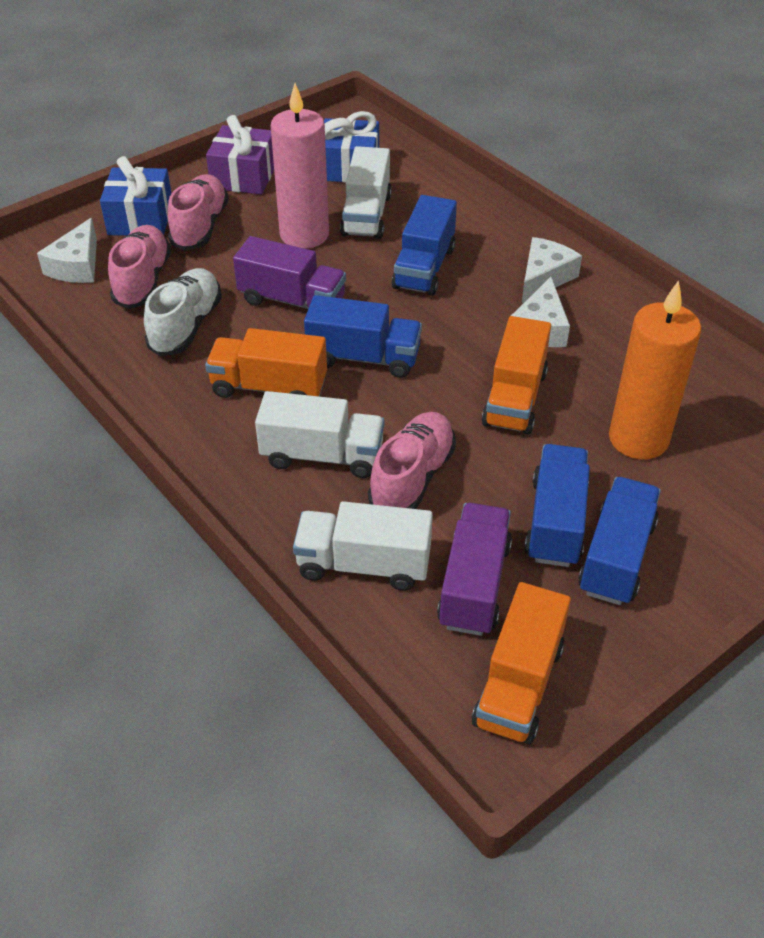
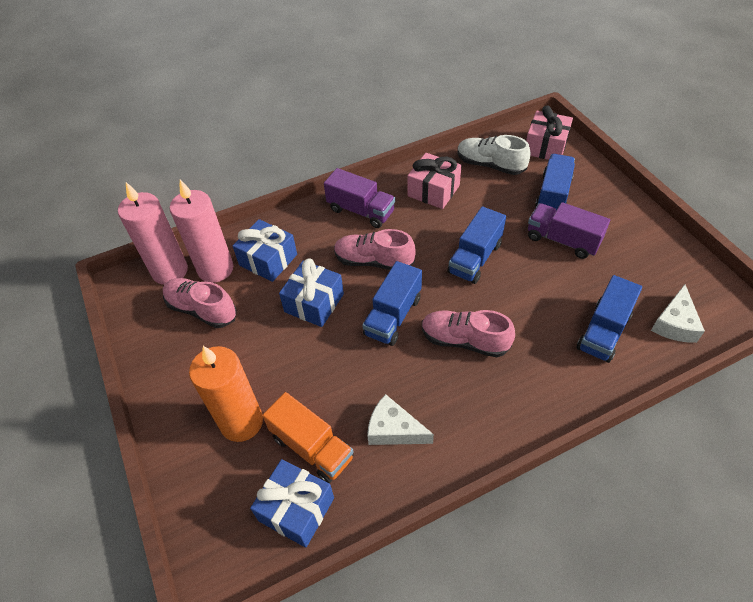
blue gift: 2 -> 3
orange truck: 3 -> 1
pink candle: 1 -> 2
pink gift: 0 -> 2
purple gift: 1 -> 0
white cheese: 3 -> 2
white truck: 3 -> 0

